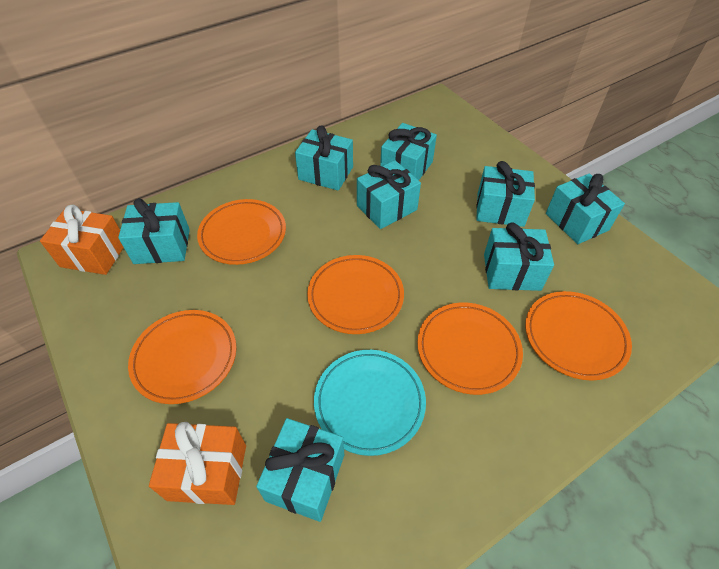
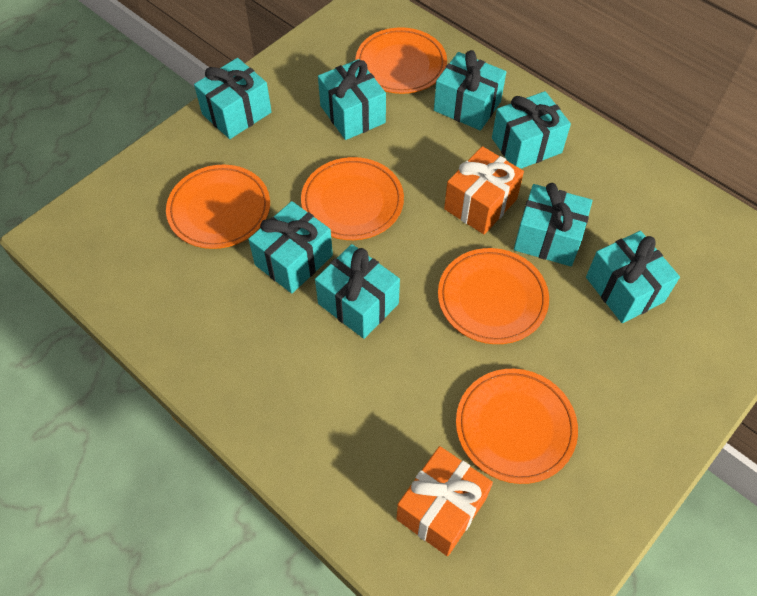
turquoise plate: 1 -> 0

